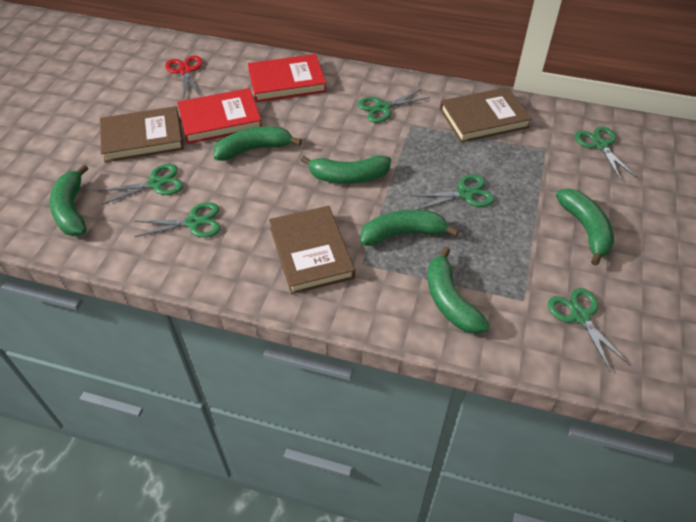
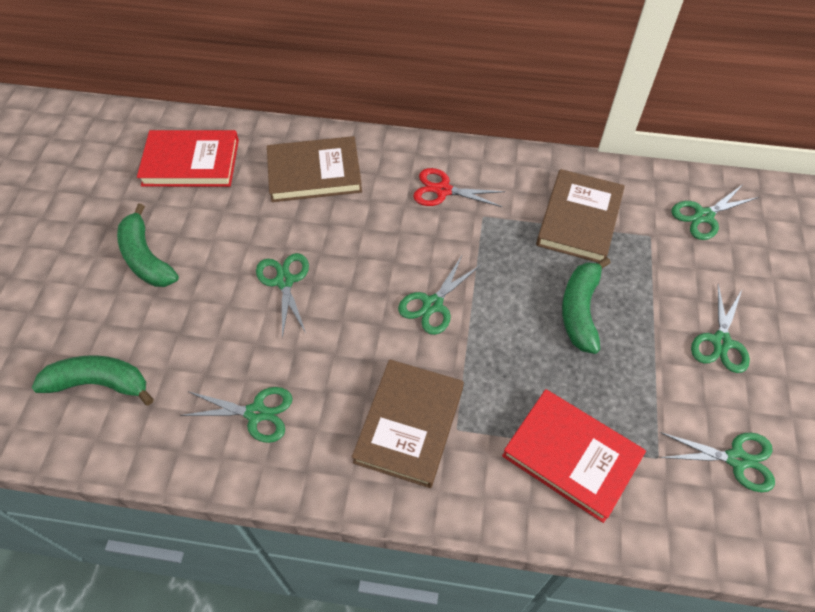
green banana: 6 -> 3

